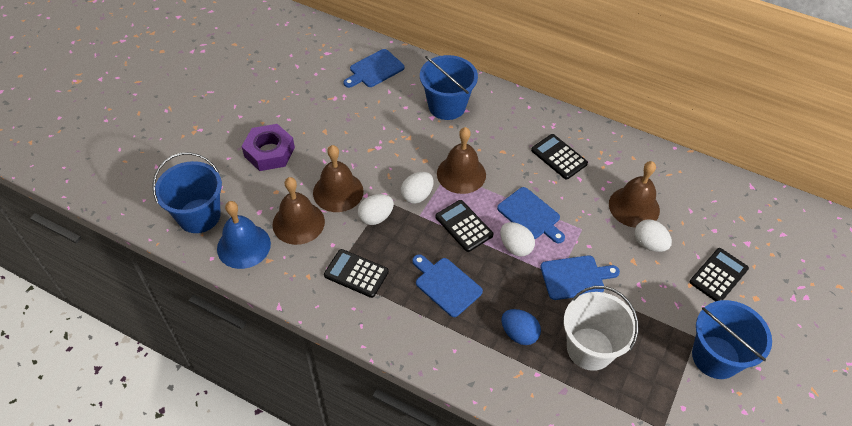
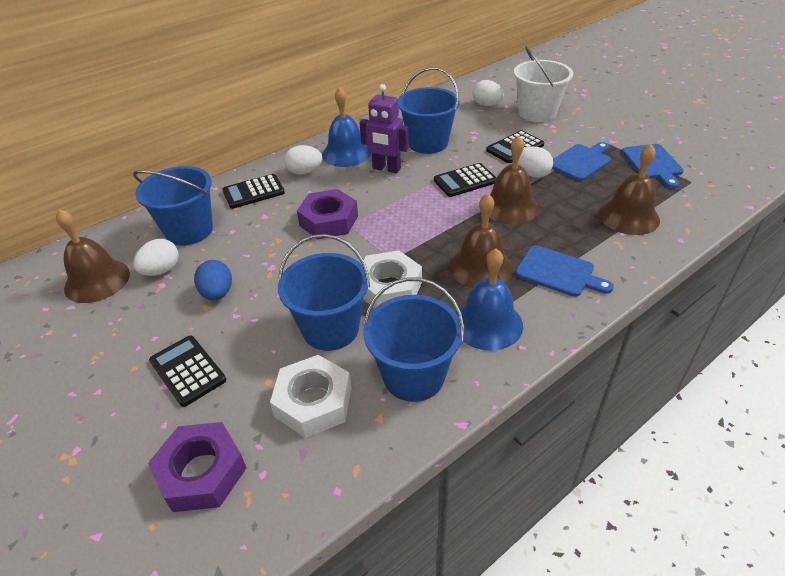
blue bell: 1 -> 2
blue bucket: 3 -> 4
blue cutting board: 4 -> 3
purple nut: 1 -> 2
purple robot: 0 -> 1
white nut: 0 -> 2

